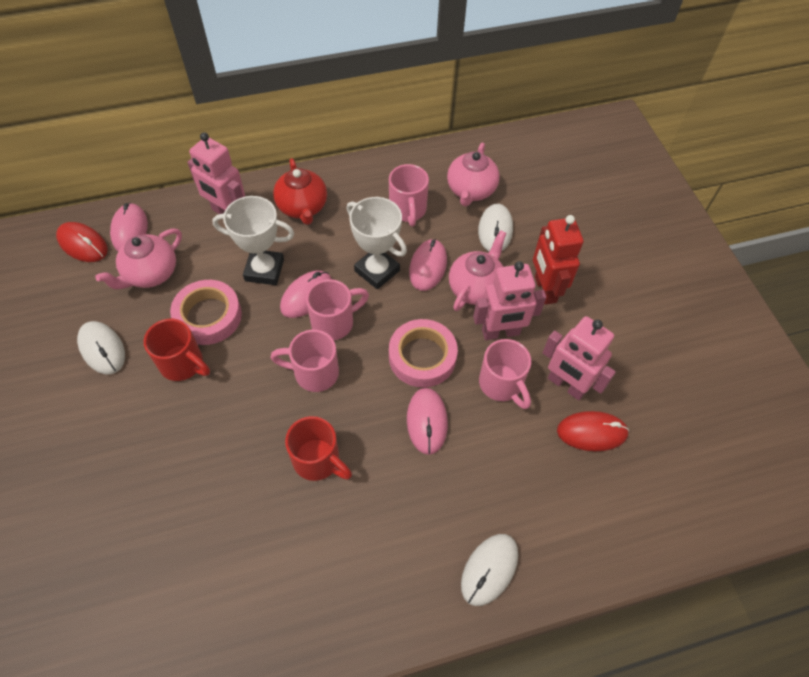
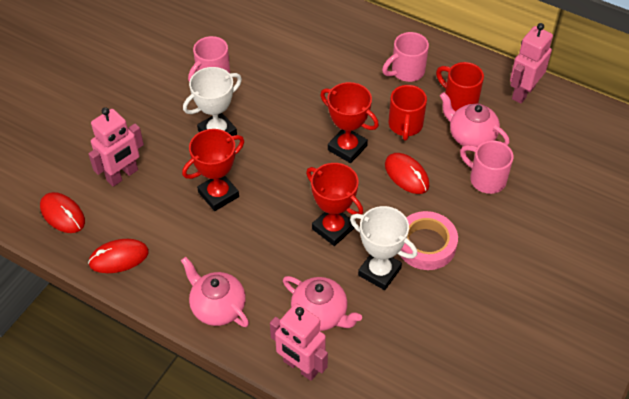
pink mouse: 4 -> 0
pink mug: 4 -> 3
pink tape: 2 -> 1
red mouse: 2 -> 3
red robot: 1 -> 0
red teapot: 1 -> 0
red trophy: 0 -> 3
white mouse: 3 -> 0

